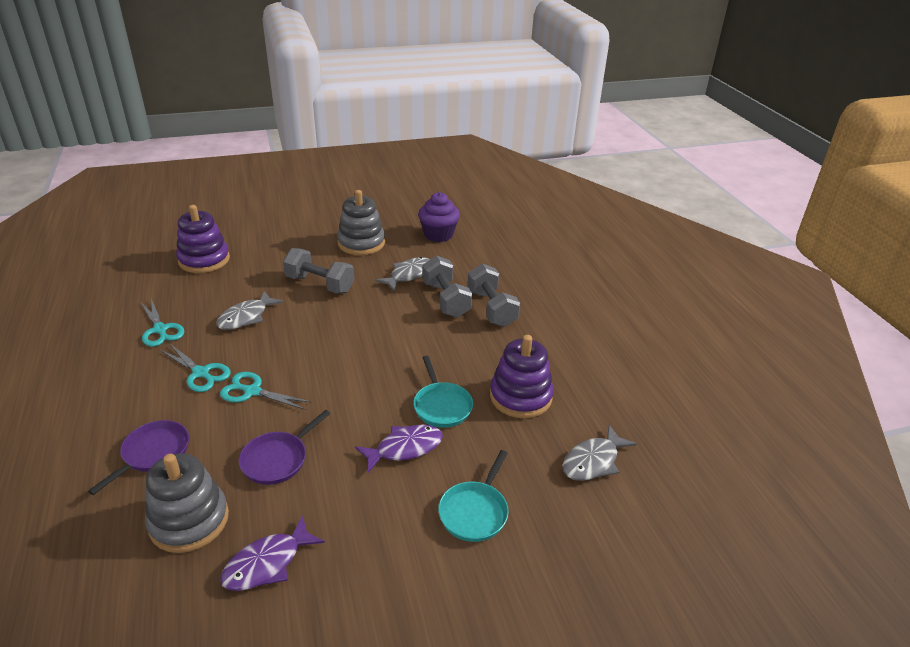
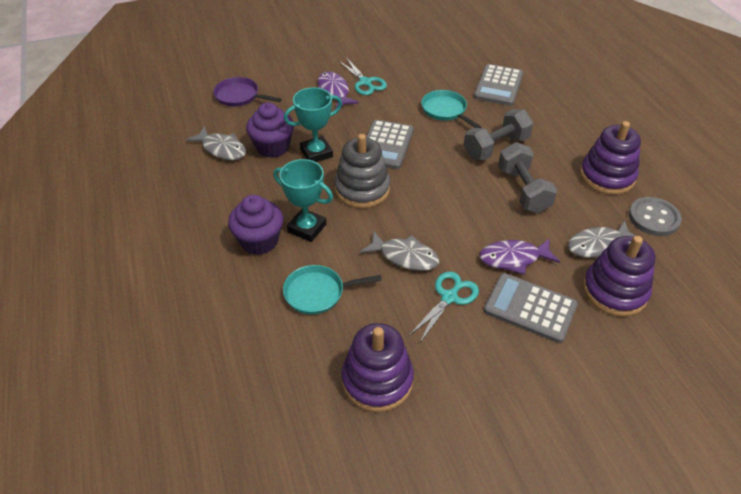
grey button: 0 -> 1
grey calculator: 0 -> 3
grey dumbbell: 3 -> 2
grey stacking toy: 2 -> 1
purple cupcake: 1 -> 2
purple pan: 2 -> 1
purple stacking toy: 2 -> 3
turquoise scissors: 3 -> 2
turquoise trophy: 0 -> 2

